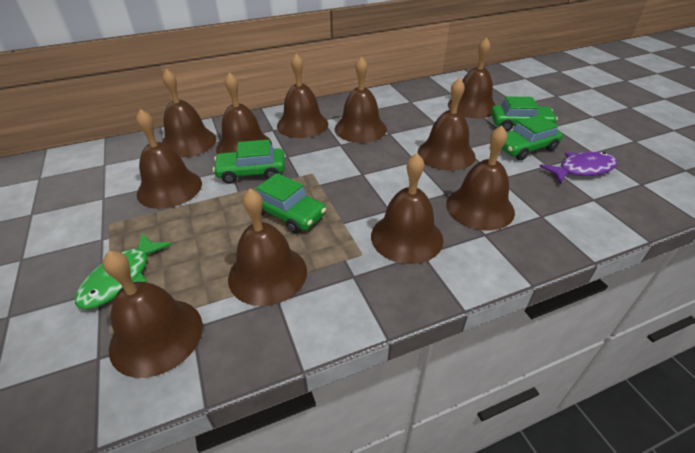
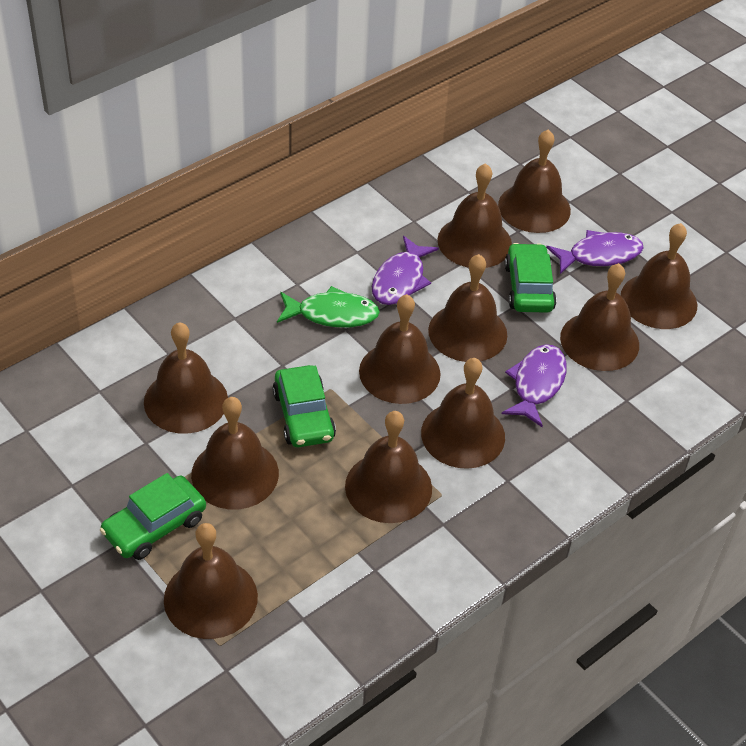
green car: 4 -> 3
purple fish: 1 -> 3

